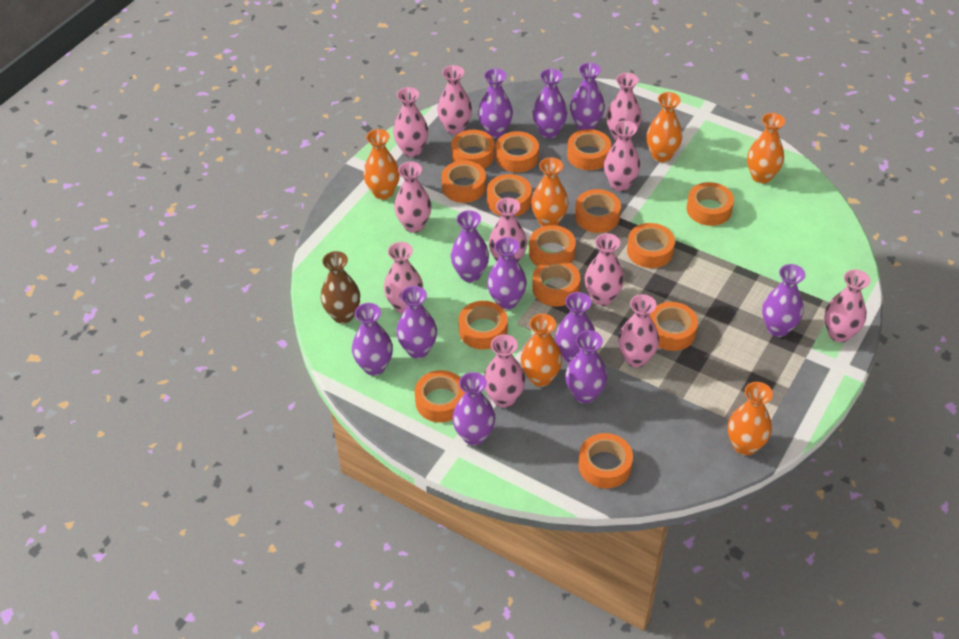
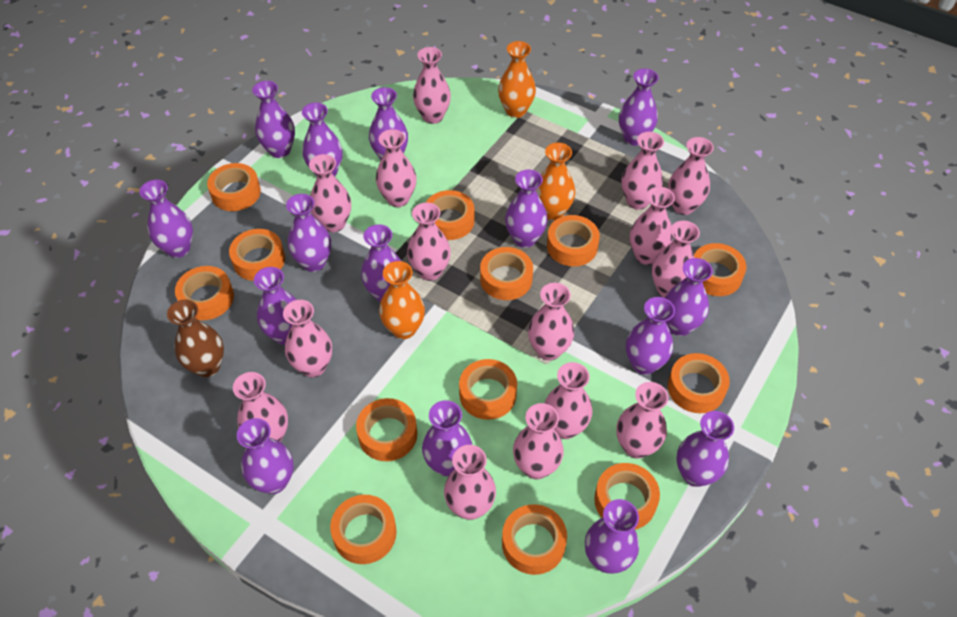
orange tape: 14 -> 13
orange vase: 6 -> 3
pink vase: 11 -> 15
purple vase: 11 -> 15

